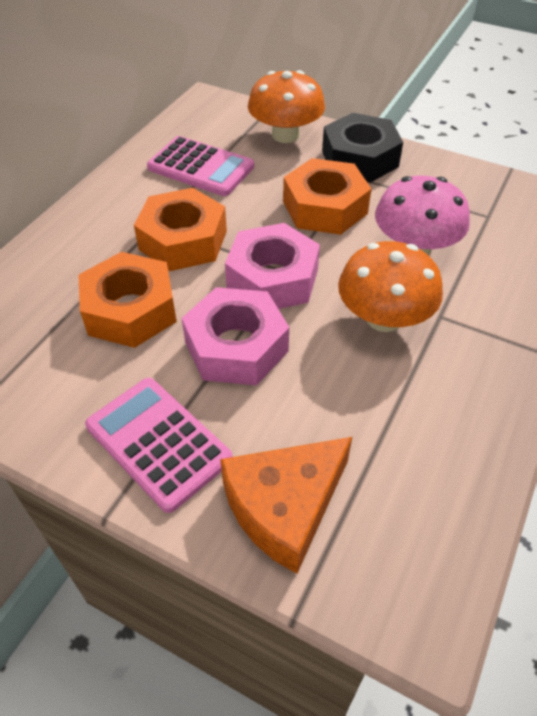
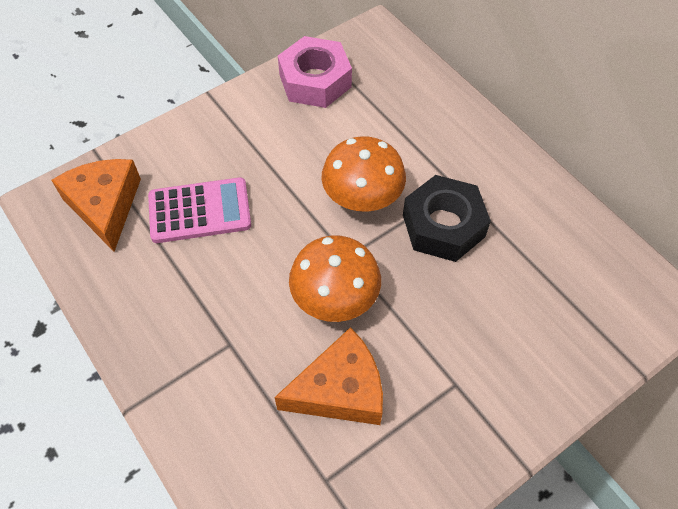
orange cheese: 1 -> 2
orange nut: 3 -> 0
pink calculator: 2 -> 1
pink mushroom: 1 -> 0
pink nut: 2 -> 1

